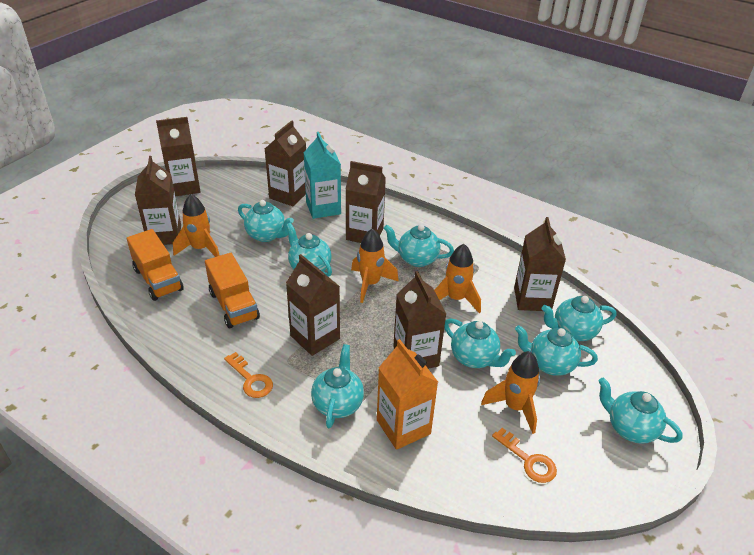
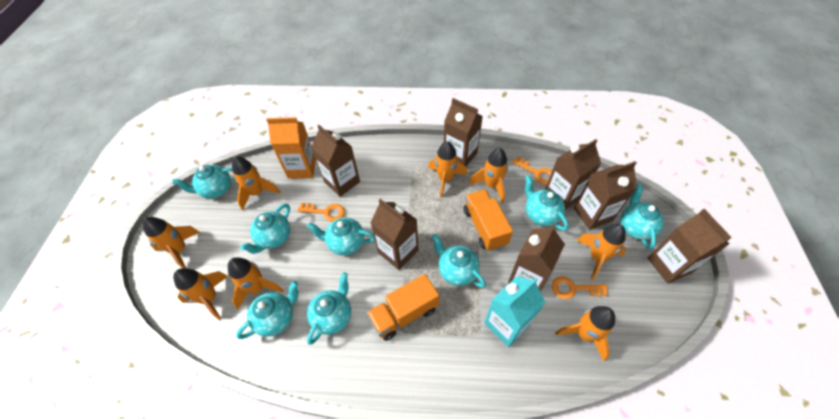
orange key: 2 -> 3
orange rocket: 4 -> 8

